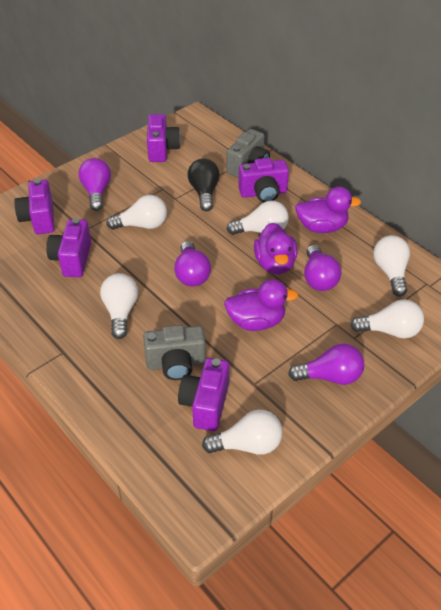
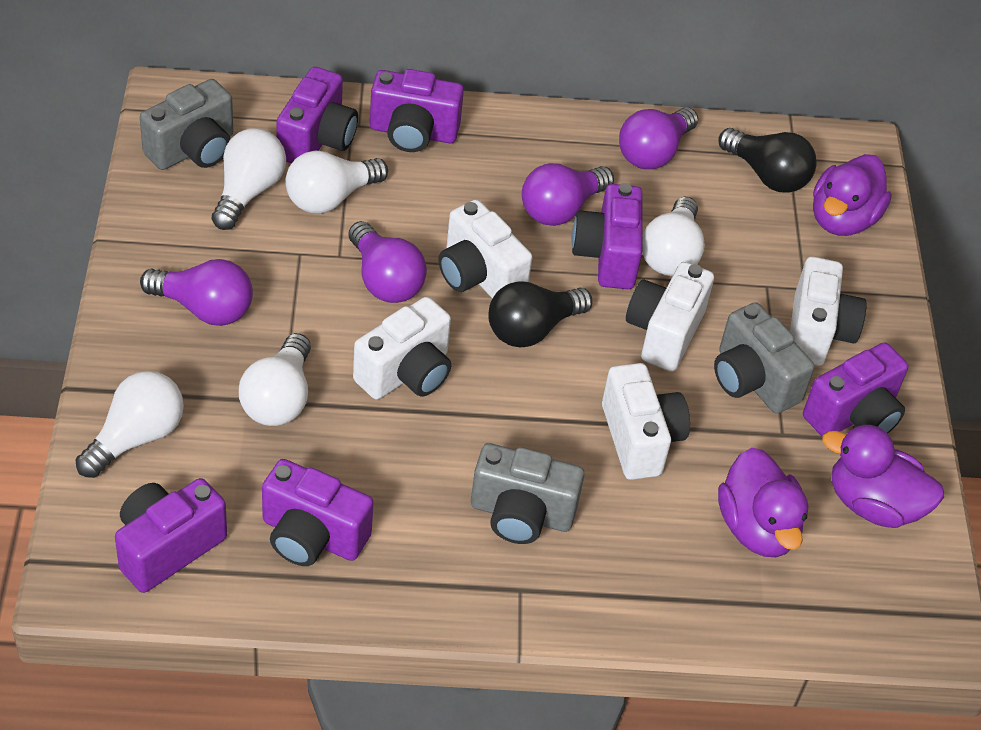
black light bulb: 1 -> 2
grey camera: 2 -> 3
purple camera: 5 -> 6
white camera: 0 -> 5
white light bulb: 6 -> 5

